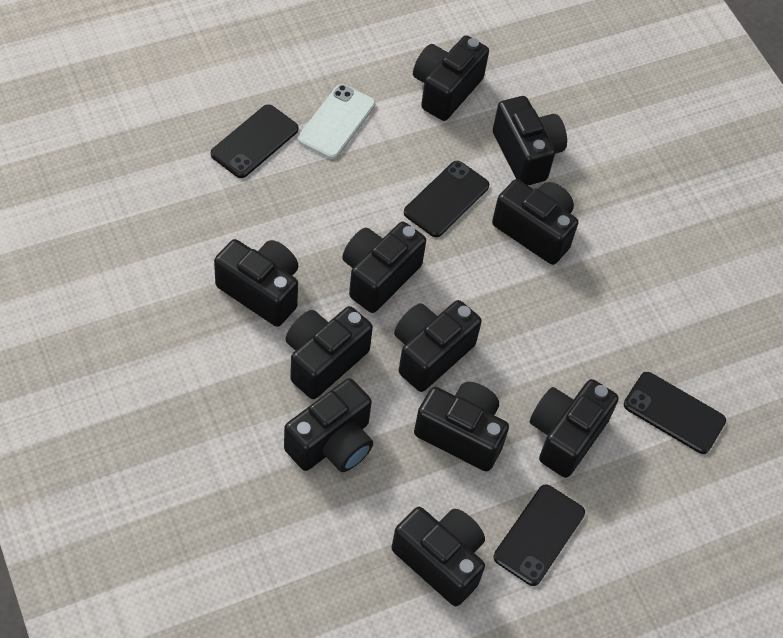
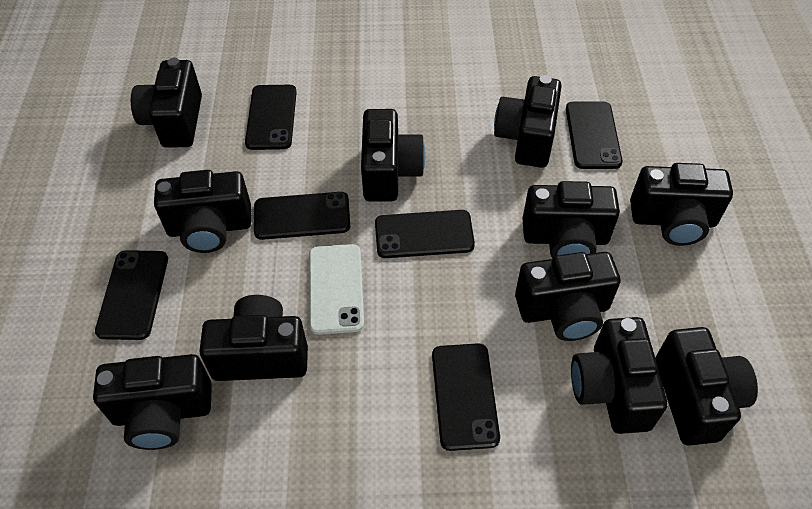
black phone: 4 -> 6

